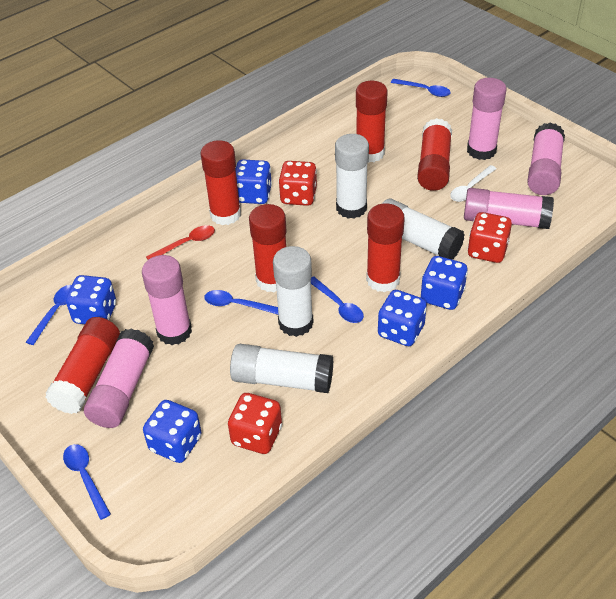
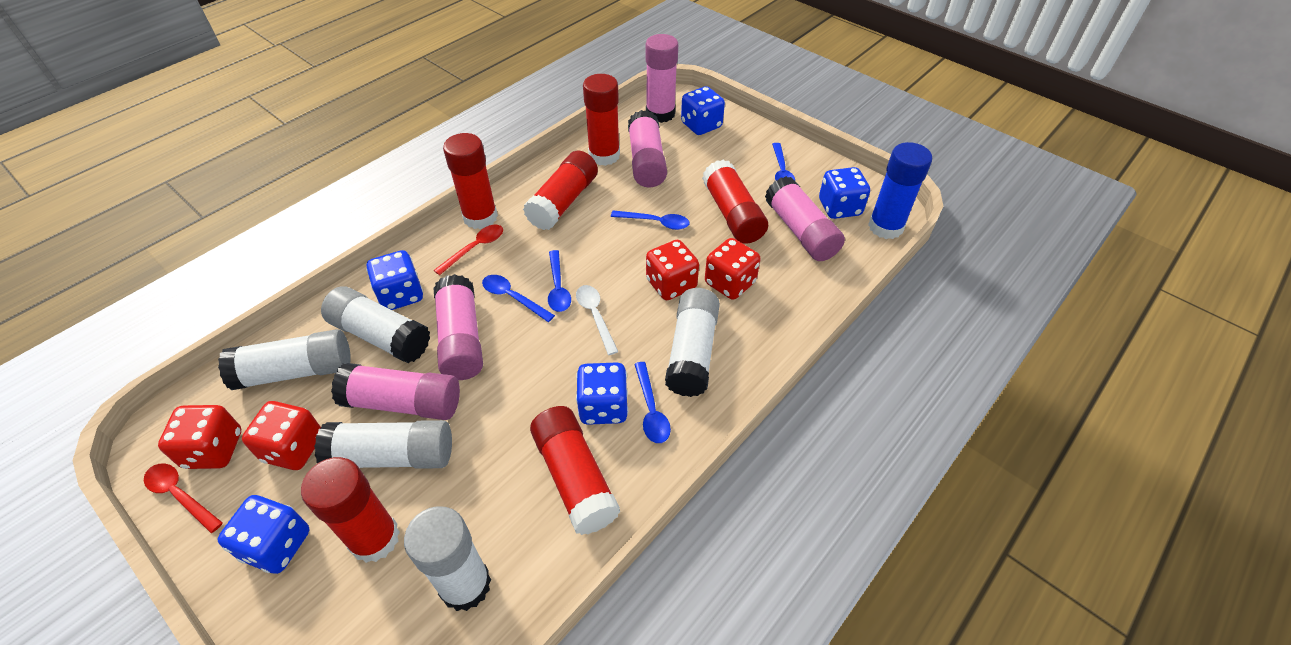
blue glue stick: 0 -> 1
red dice: 3 -> 4
red spoon: 1 -> 2
white glue stick: 4 -> 5

